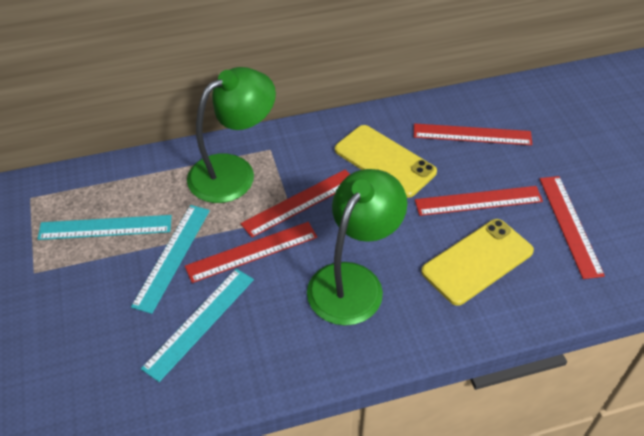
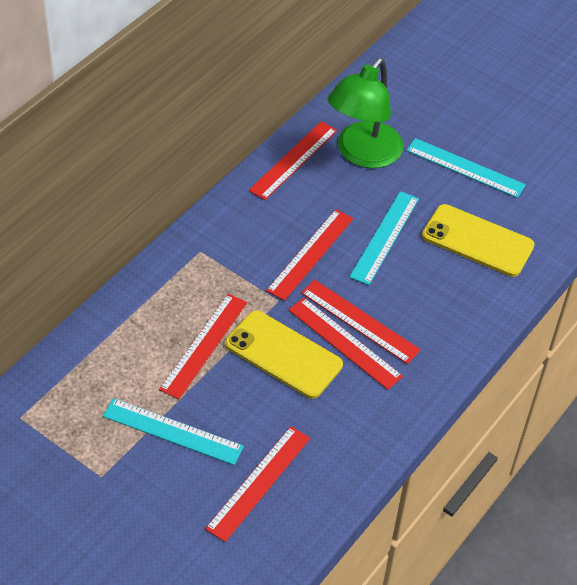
green lamp: 2 -> 1
red ruler: 5 -> 6

